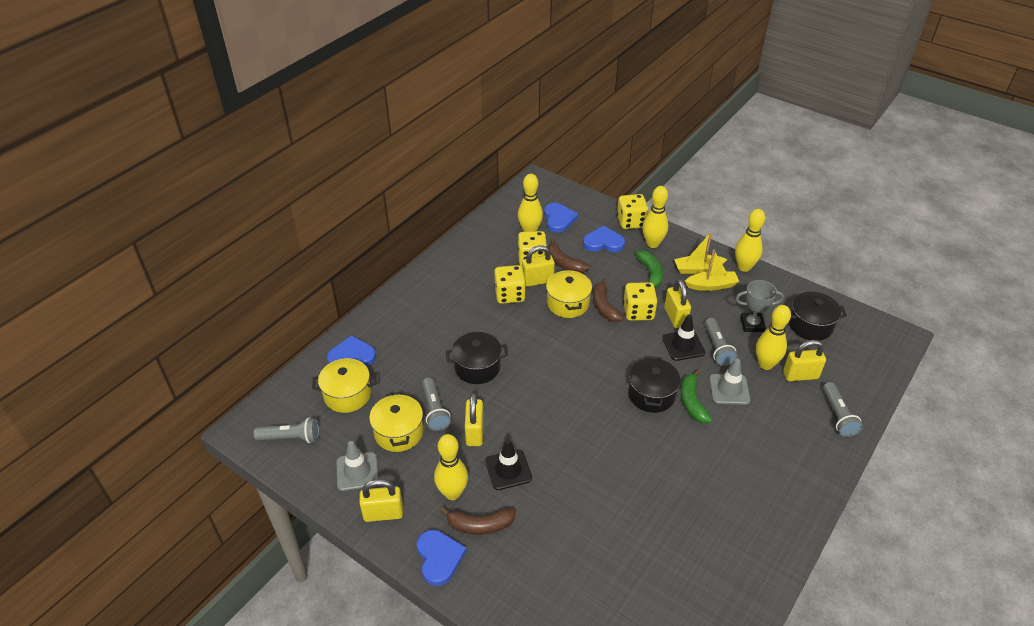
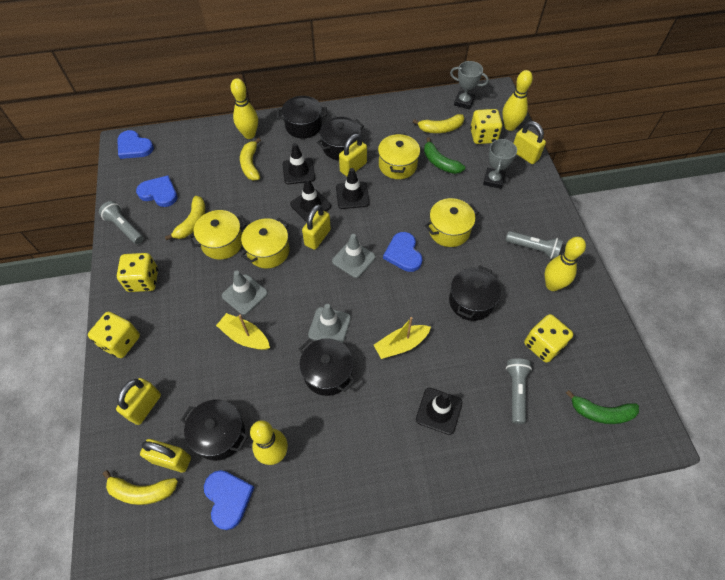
black pot: 3 -> 5
black traffic cone: 2 -> 4
brown banana: 3 -> 0
grey flashlight: 4 -> 3
grey traffic cone: 2 -> 3
grey trophy: 1 -> 2
yellow banana: 0 -> 4
yellow bowling pin: 5 -> 4
yellow pot: 3 -> 4

